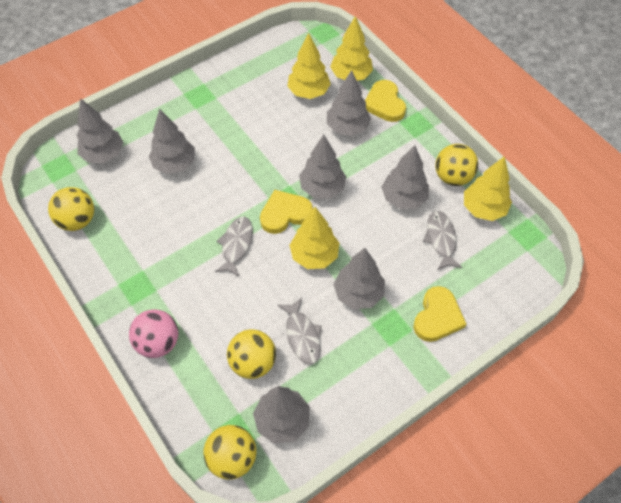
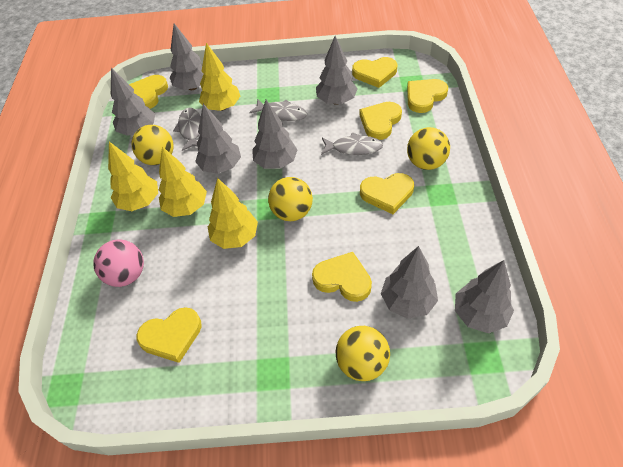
yellow heart: 3 -> 7

